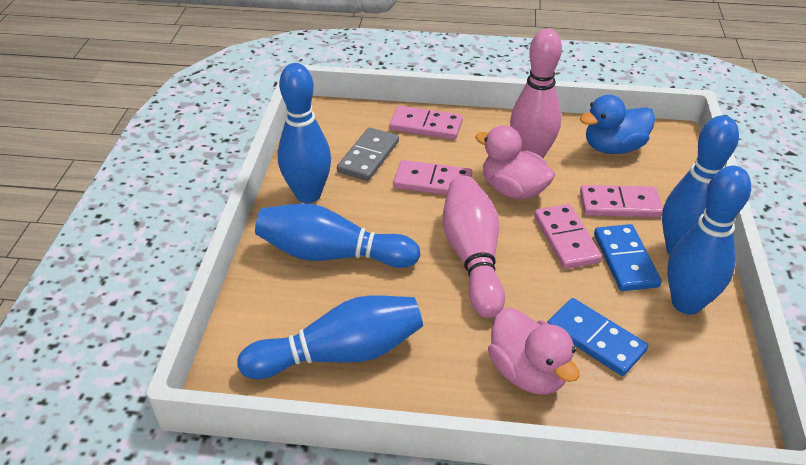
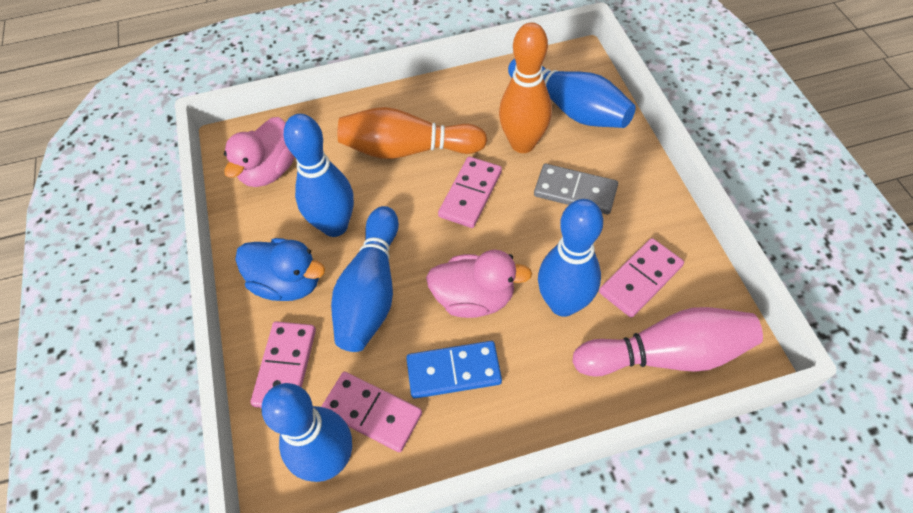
blue domino: 2 -> 1
orange bowling pin: 0 -> 2
pink bowling pin: 2 -> 1

